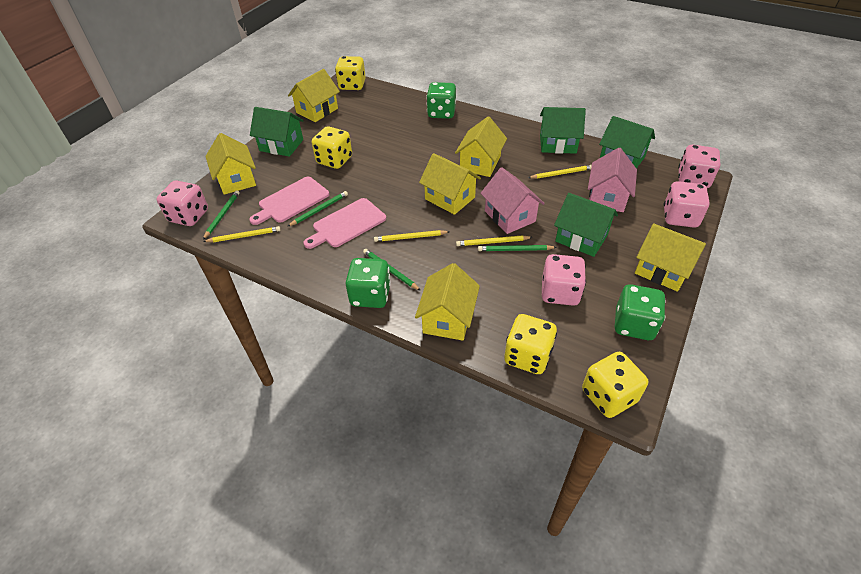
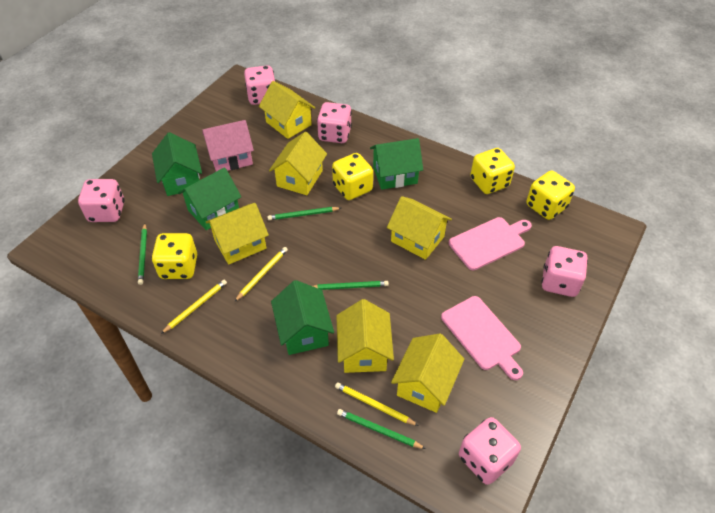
green dice: 3 -> 0
pink dice: 4 -> 5
pink house: 2 -> 1
yellow pencil: 4 -> 3

